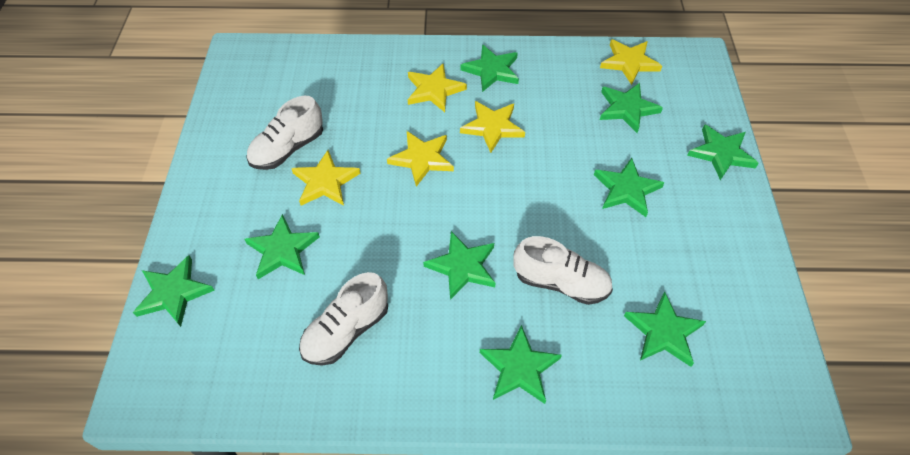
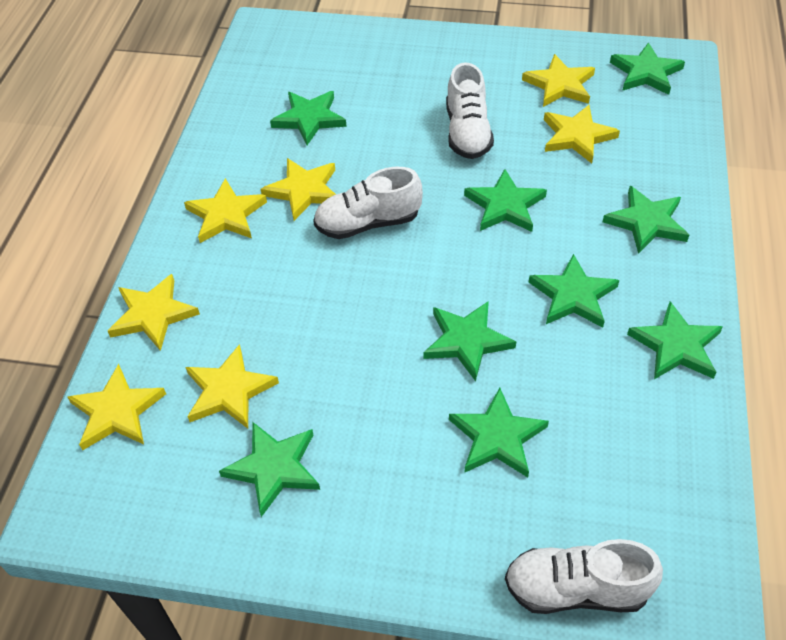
yellow star: 5 -> 7

